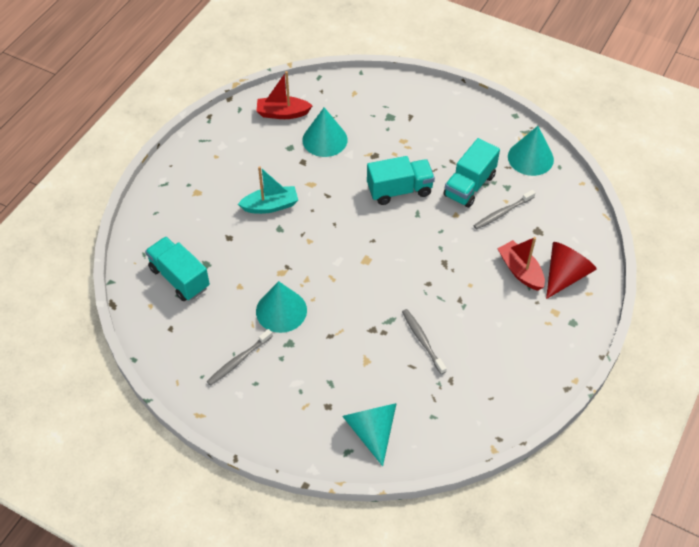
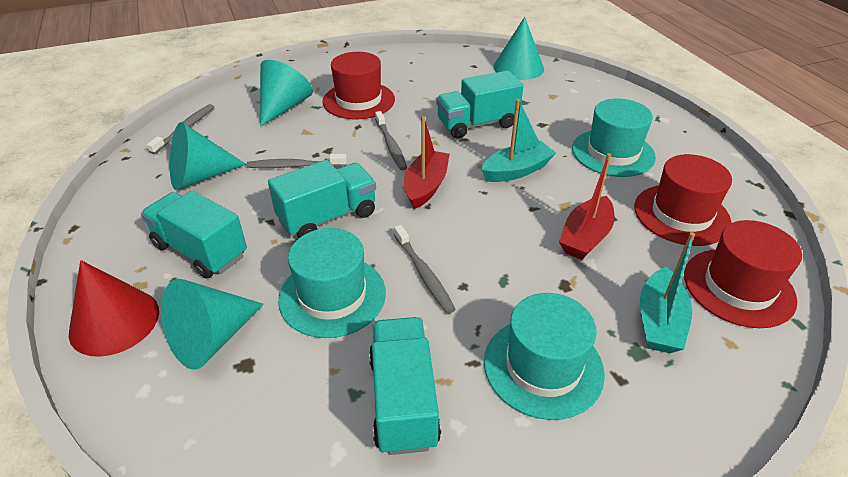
grey toothbrush: 3 -> 4
red hat: 0 -> 3
turquoise boat: 1 -> 2
turquoise hat: 0 -> 3
turquoise truck: 3 -> 4

